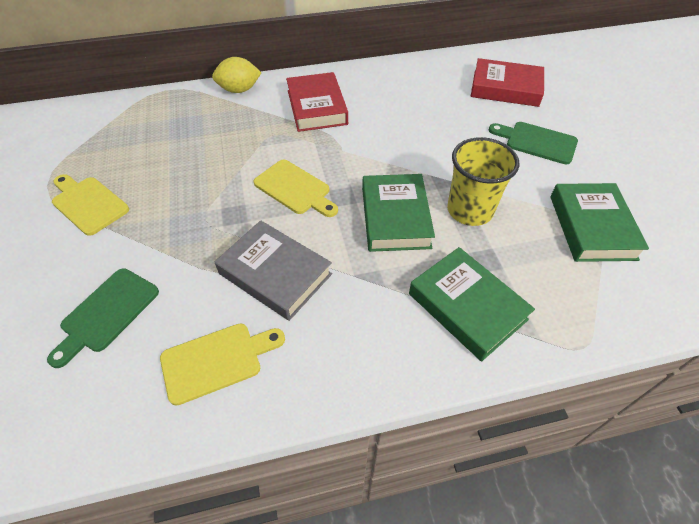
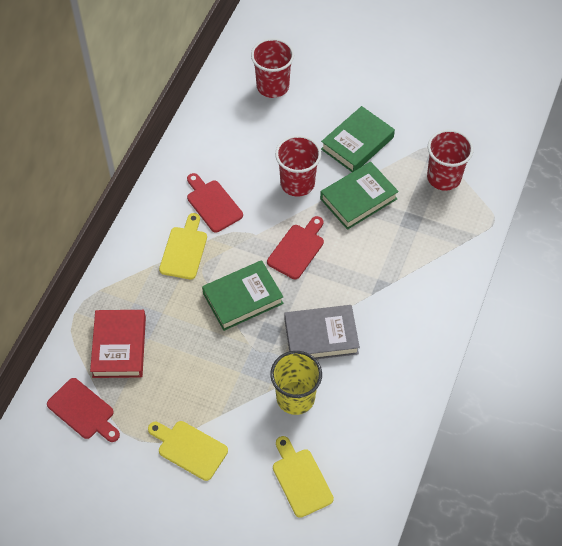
green cutting board: 2 -> 0
red book: 2 -> 1
red cup: 0 -> 3
red cutting board: 0 -> 3
yellow lemon: 1 -> 0

